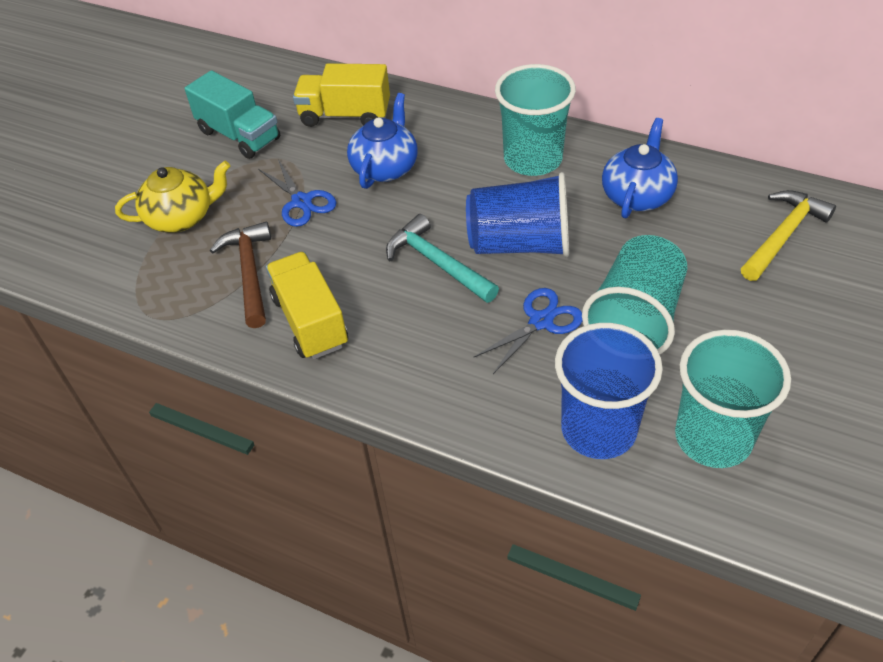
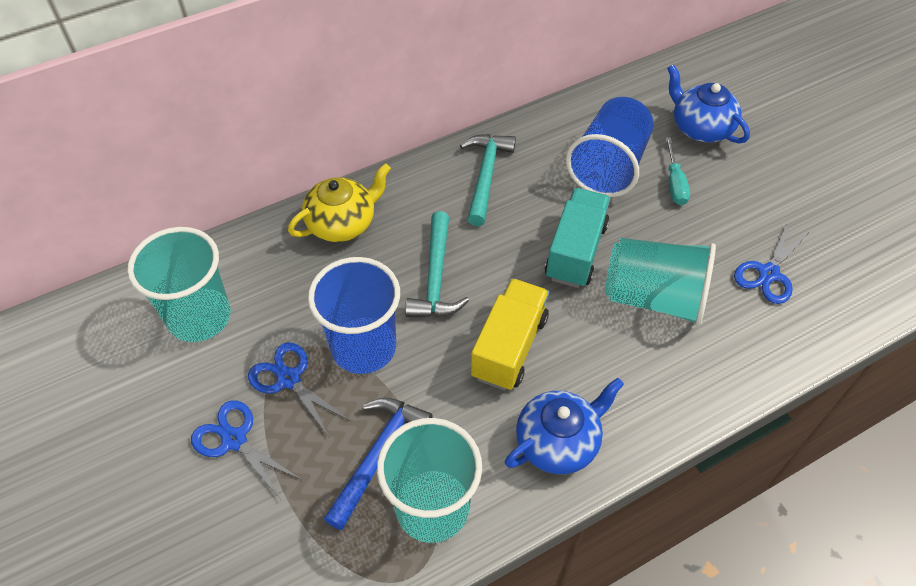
blue hammer: 0 -> 1
blue scissors: 2 -> 3
brown hammer: 1 -> 0
turquoise hammer: 1 -> 2
turquoise screwdriver: 0 -> 1
yellow hammer: 1 -> 0
yellow truck: 2 -> 1

